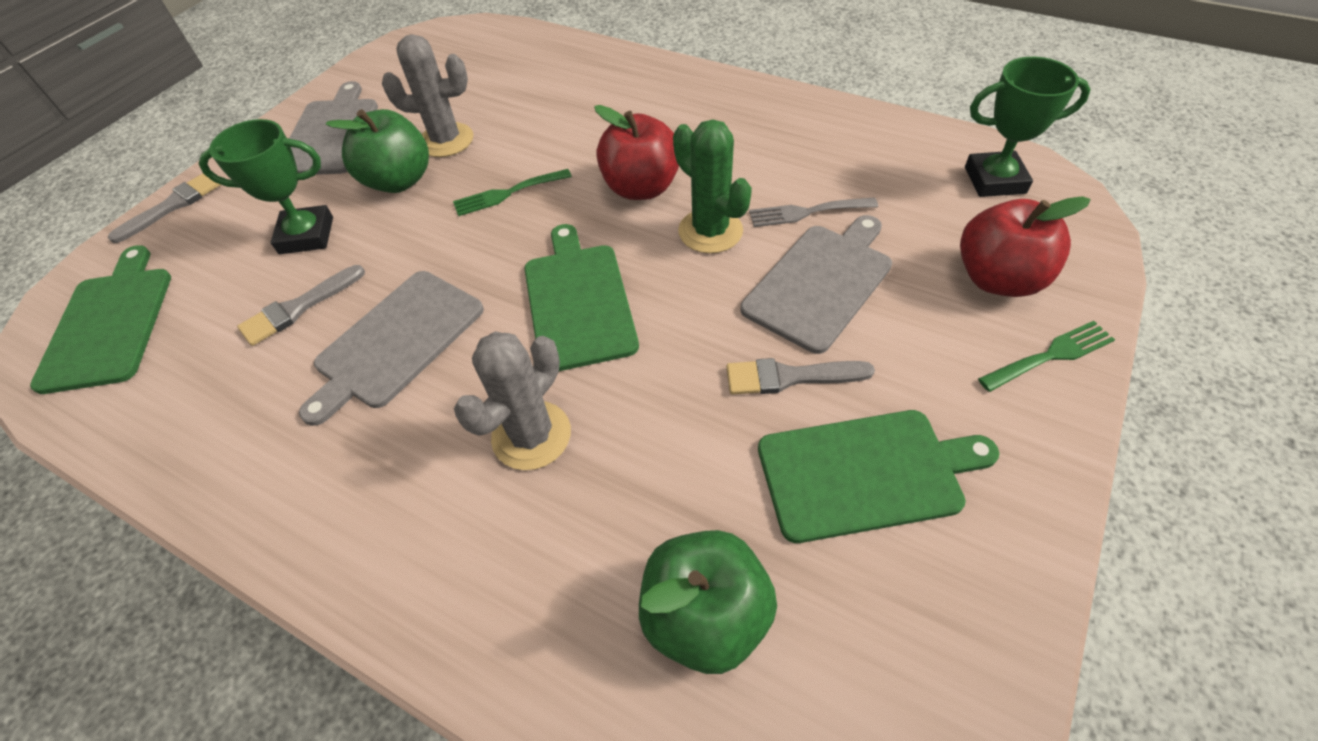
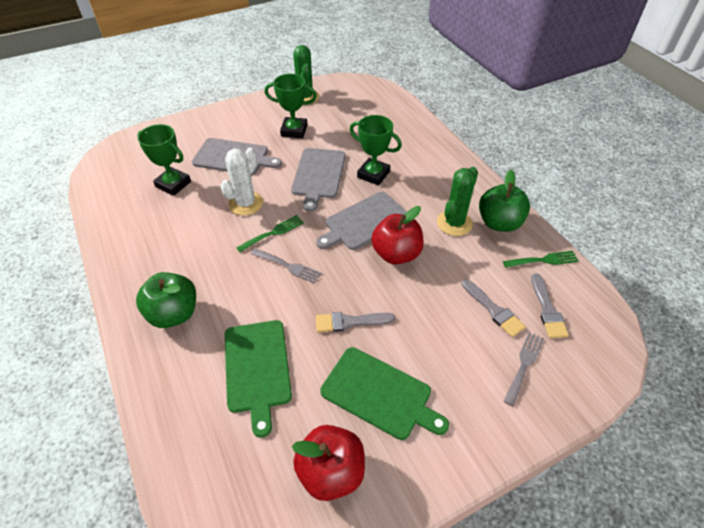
green cactus: 1 -> 2
green cutting board: 3 -> 2
green trophy: 2 -> 3
grey cactus: 2 -> 0
grey fork: 1 -> 2
white cactus: 0 -> 1

